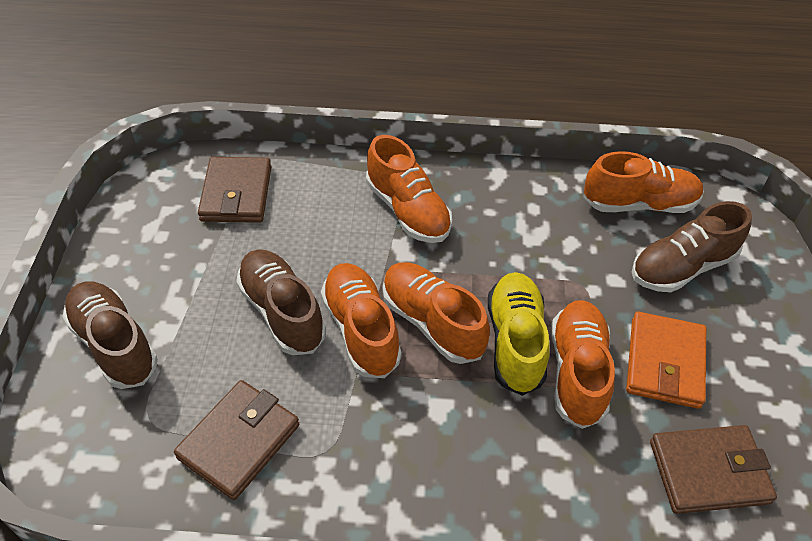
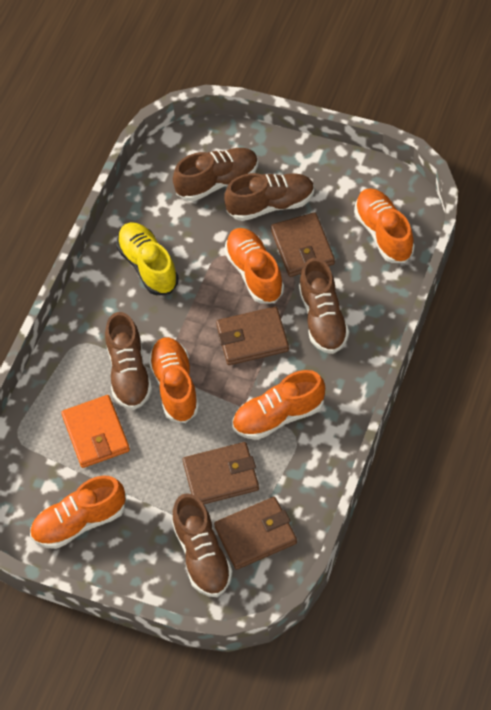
brown shoe: 3 -> 5
brown wallet: 3 -> 4

